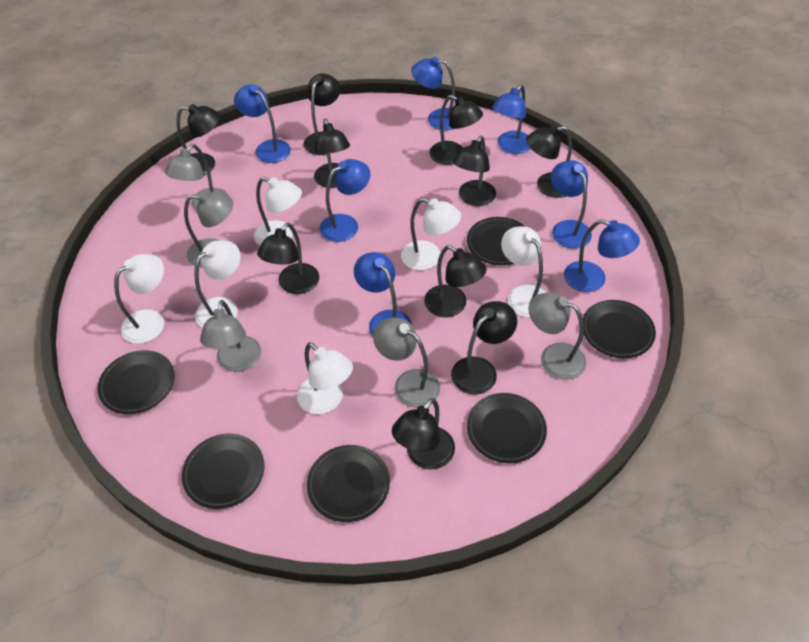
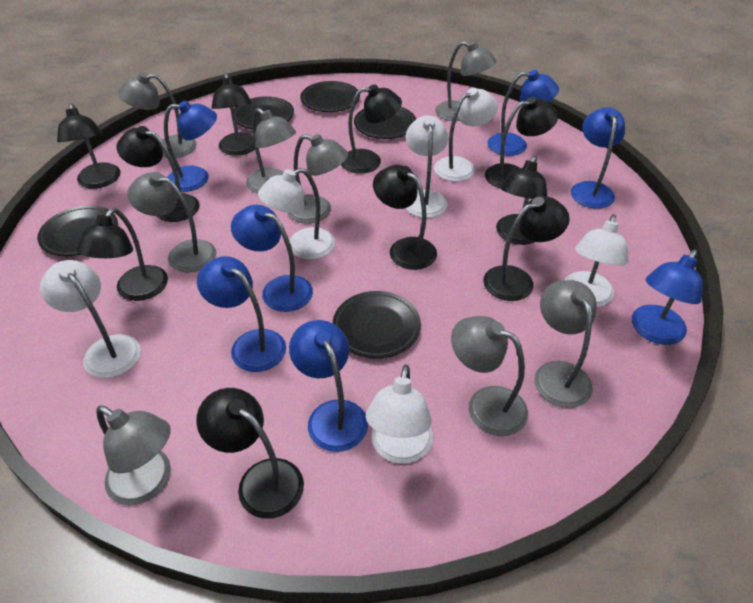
black plate: 6 -> 5
grey lamp: 5 -> 8

